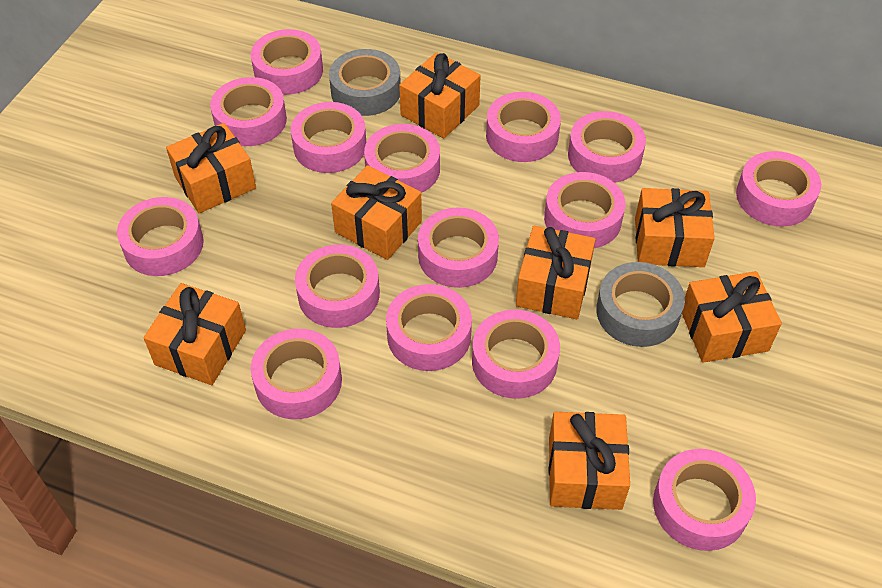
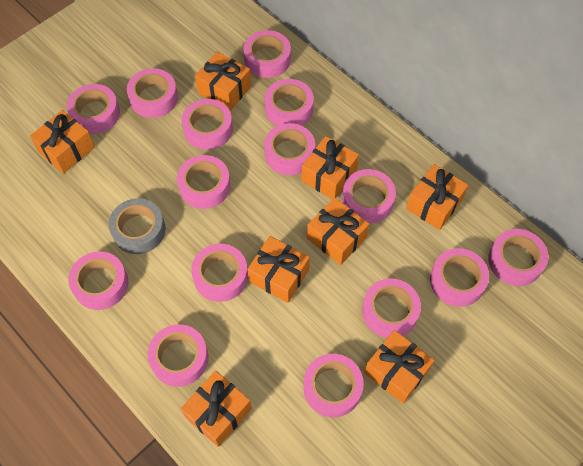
grey tape: 2 -> 1

